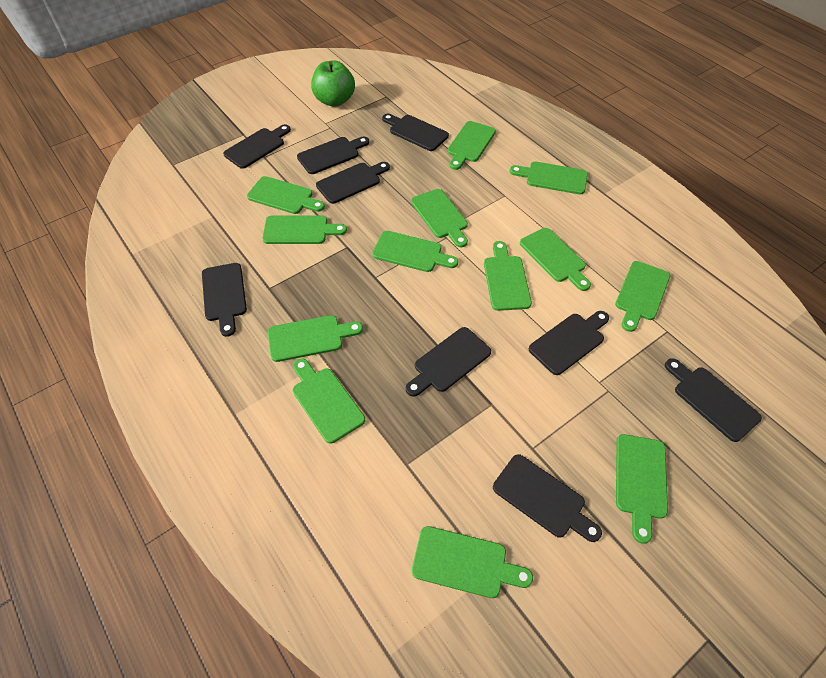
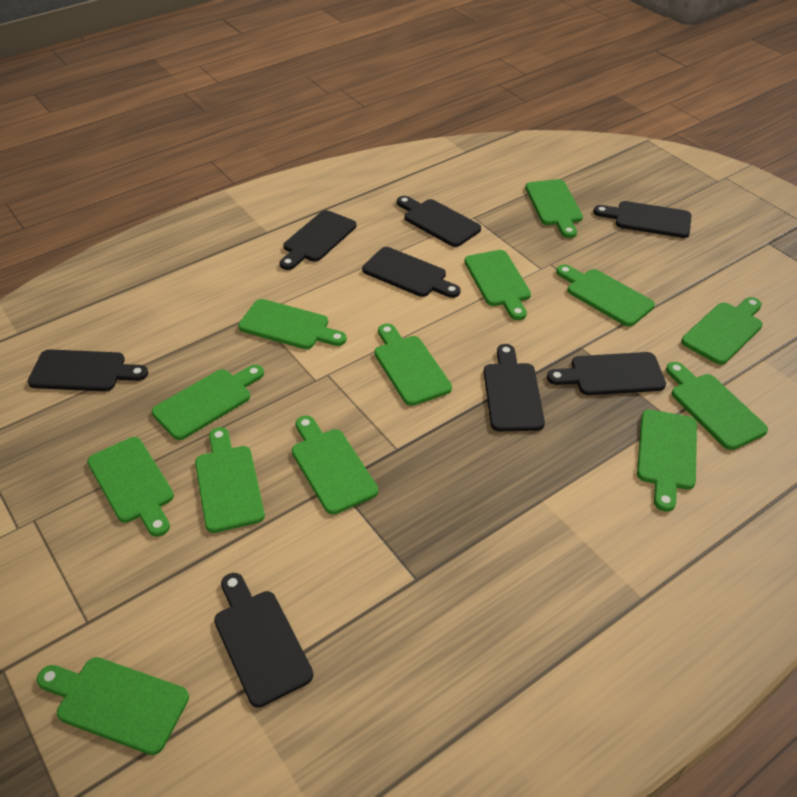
black cutting board: 9 -> 8
green apple: 1 -> 0

